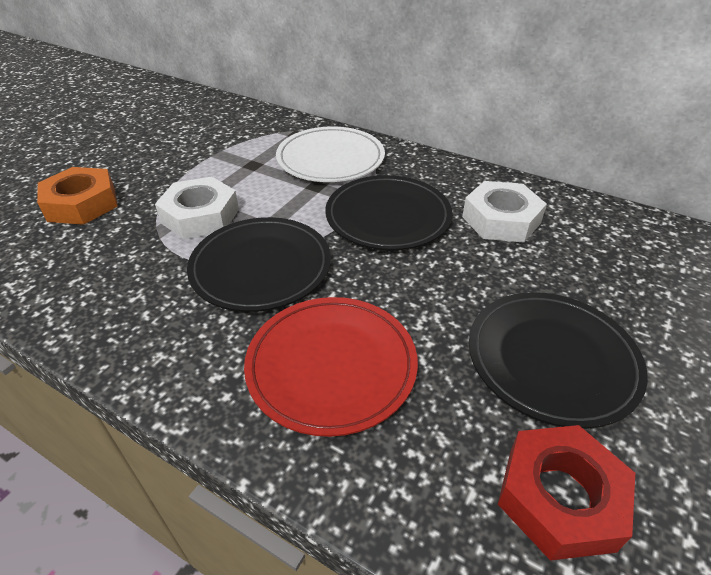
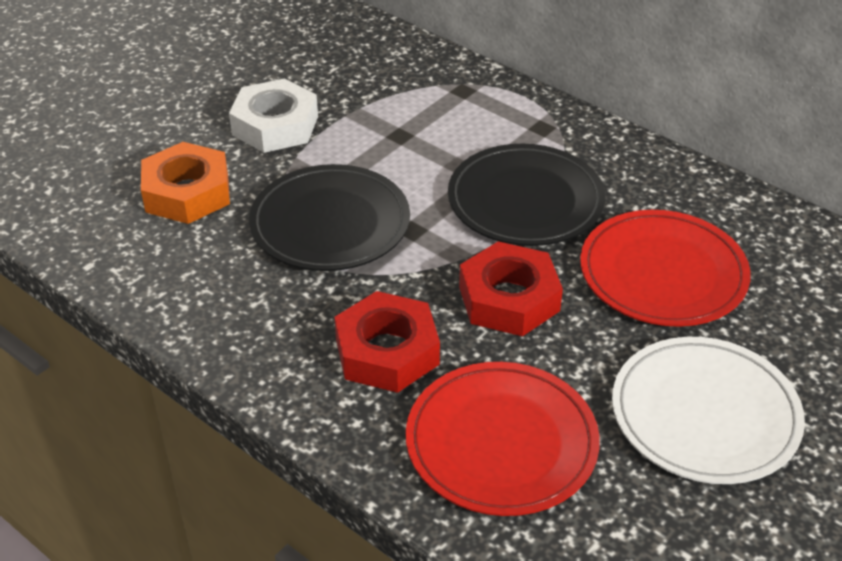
black plate: 3 -> 2
red nut: 1 -> 2
red plate: 1 -> 2
white nut: 2 -> 1

